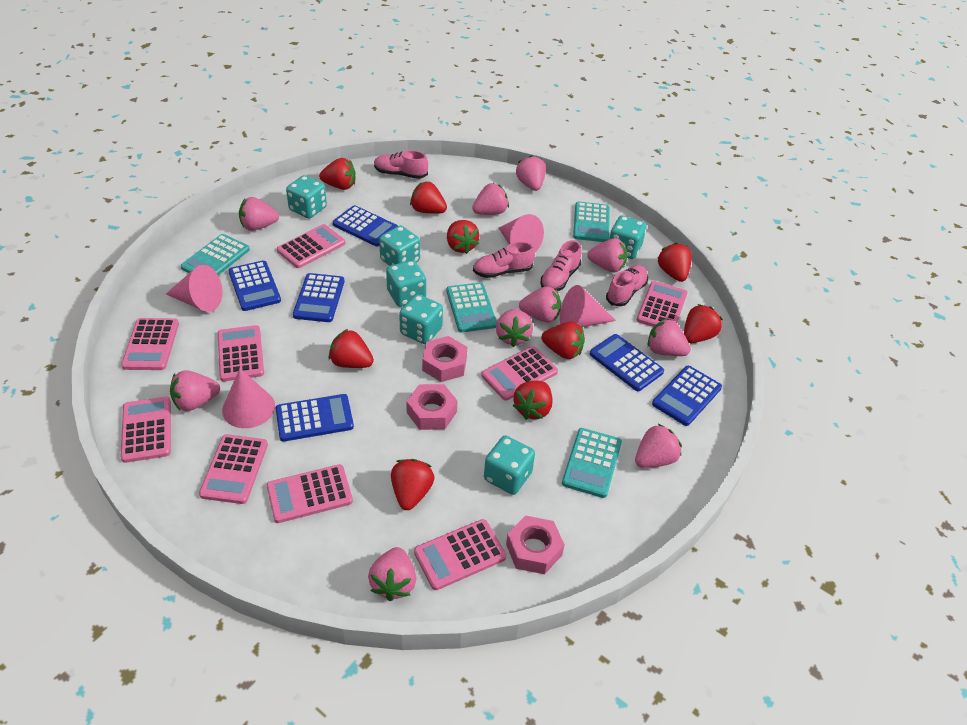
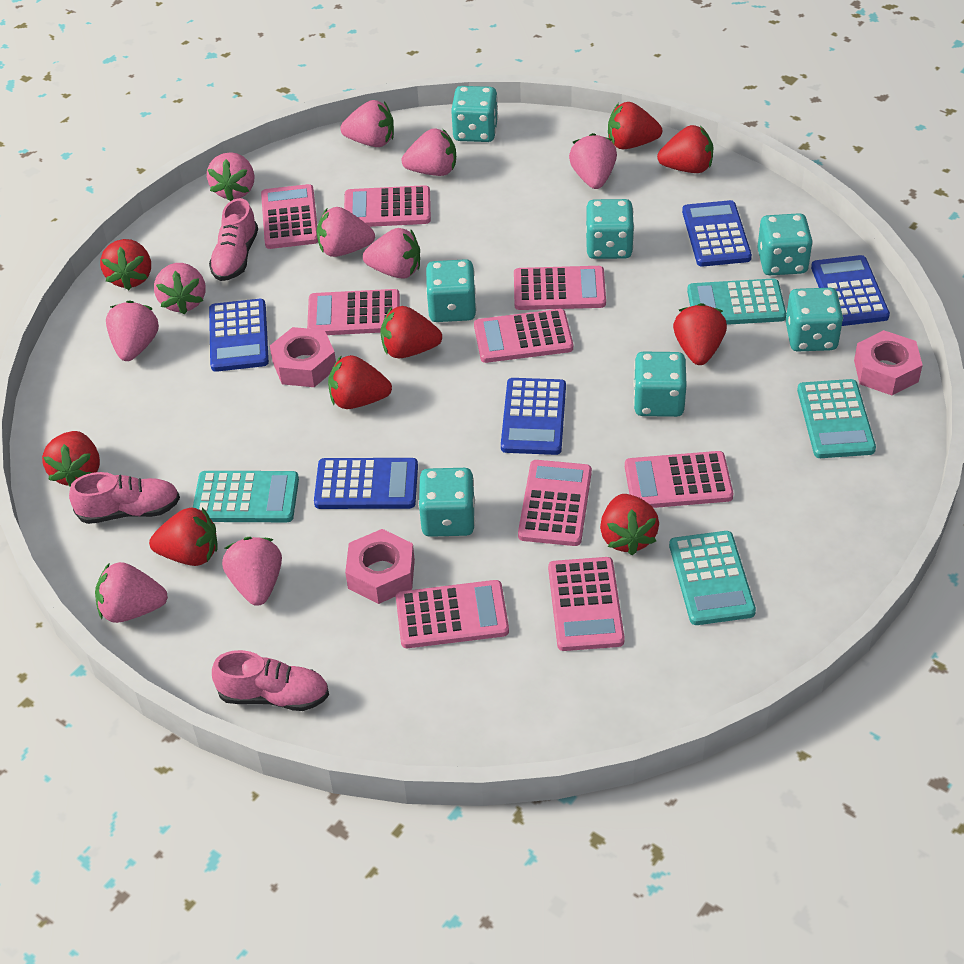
blue calculator: 6 -> 5
pink cone: 4 -> 0
pink shoe: 4 -> 3
turquoise dice: 6 -> 7

